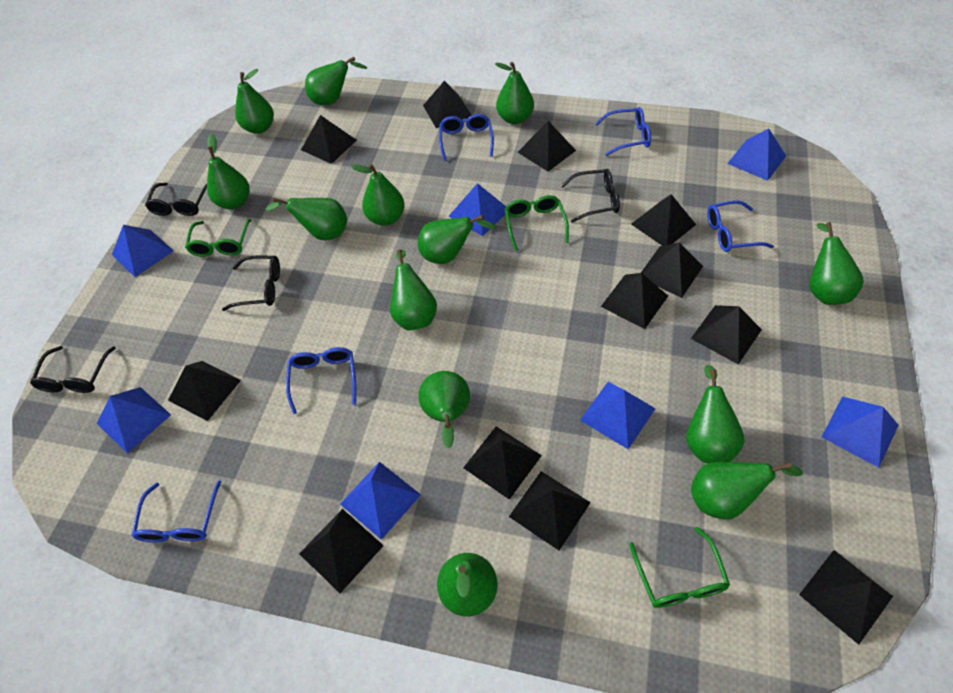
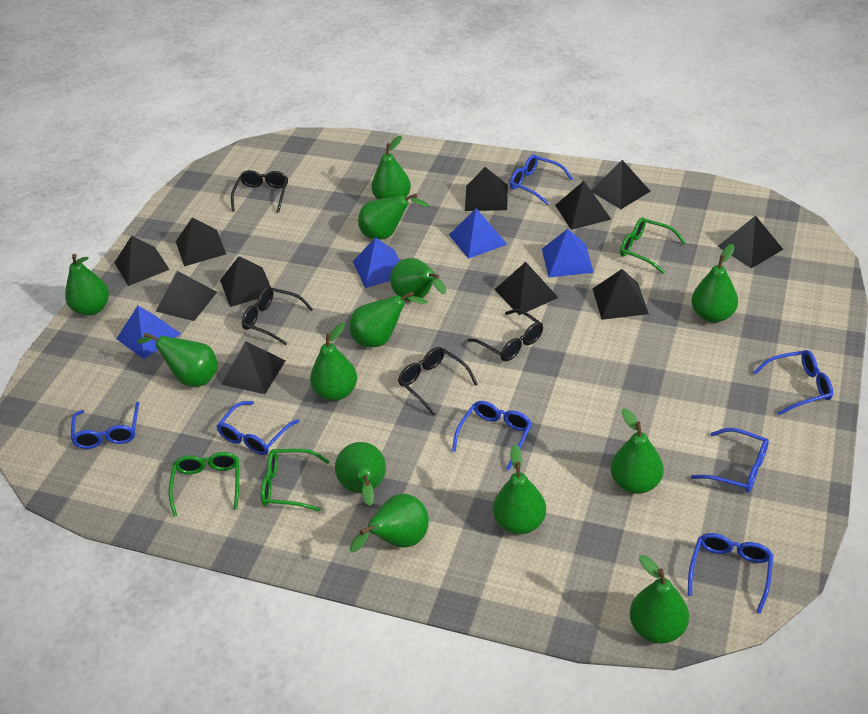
black pyramid: 12 -> 11
blue glasses: 5 -> 7
blue pyramid: 7 -> 4

